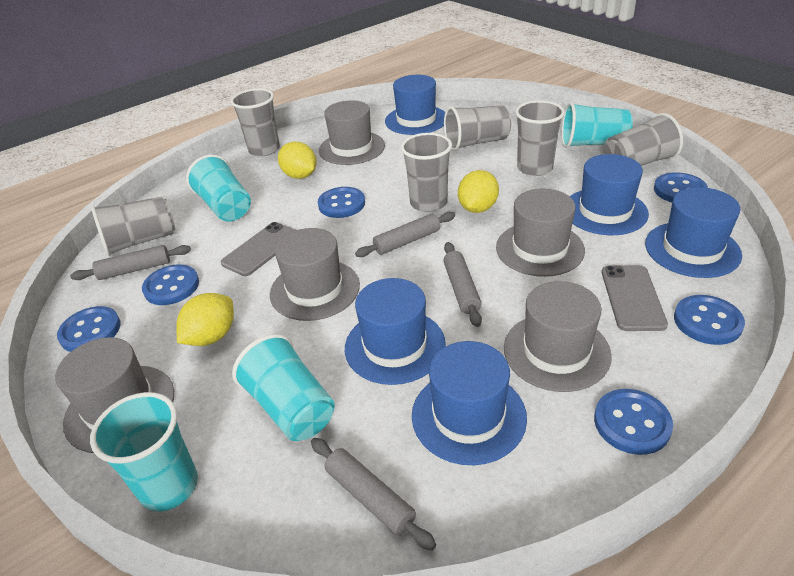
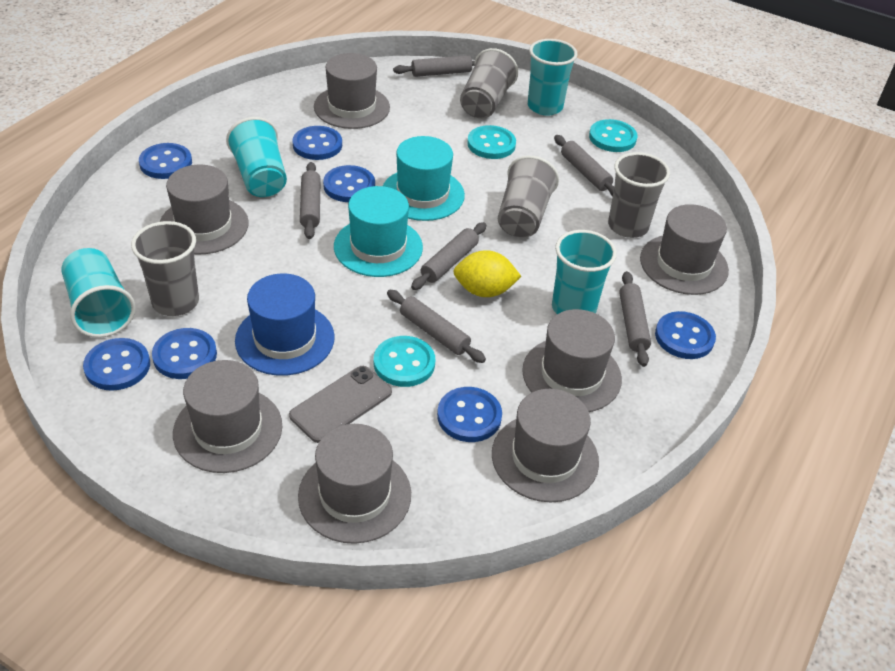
blue button: 6 -> 7
blue hat: 5 -> 1
grey cup: 6 -> 4
grey hat: 5 -> 7
grey phone: 2 -> 1
grey rolling pin: 4 -> 6
turquoise button: 0 -> 3
turquoise hat: 0 -> 2
yellow lemon: 3 -> 1

